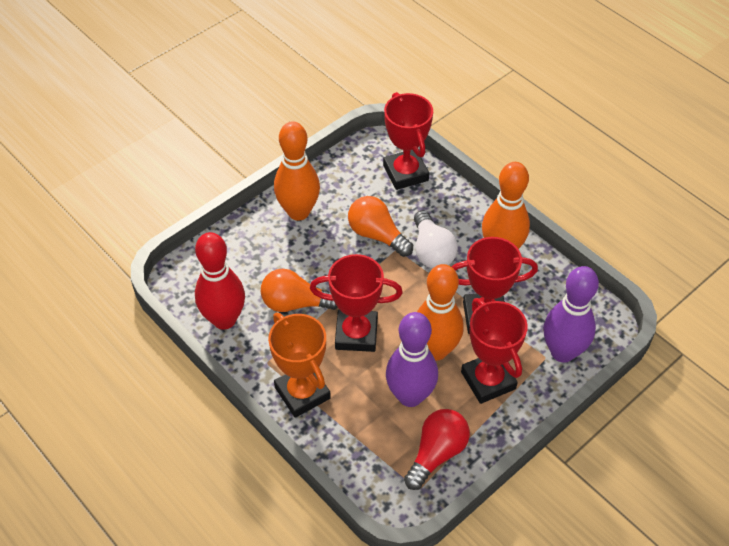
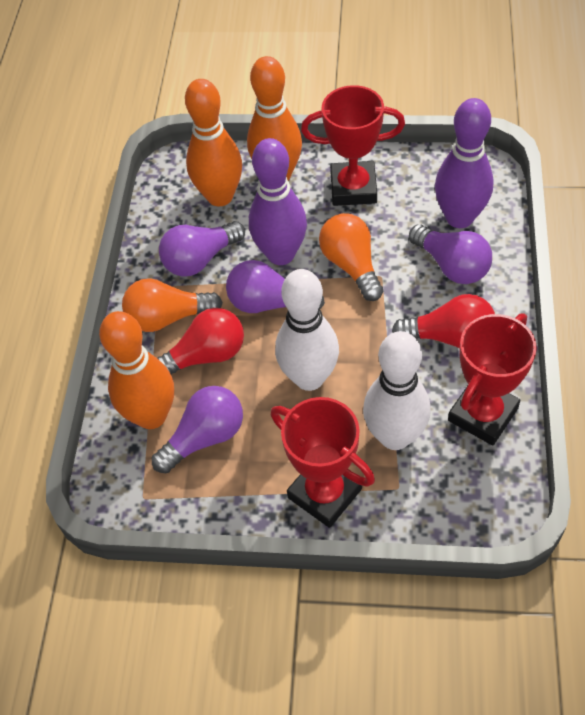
orange trophy: 1 -> 0
purple light bulb: 0 -> 4
red bowling pin: 1 -> 0
red light bulb: 1 -> 2
red trophy: 4 -> 3
white bowling pin: 0 -> 2
white light bulb: 1 -> 0

